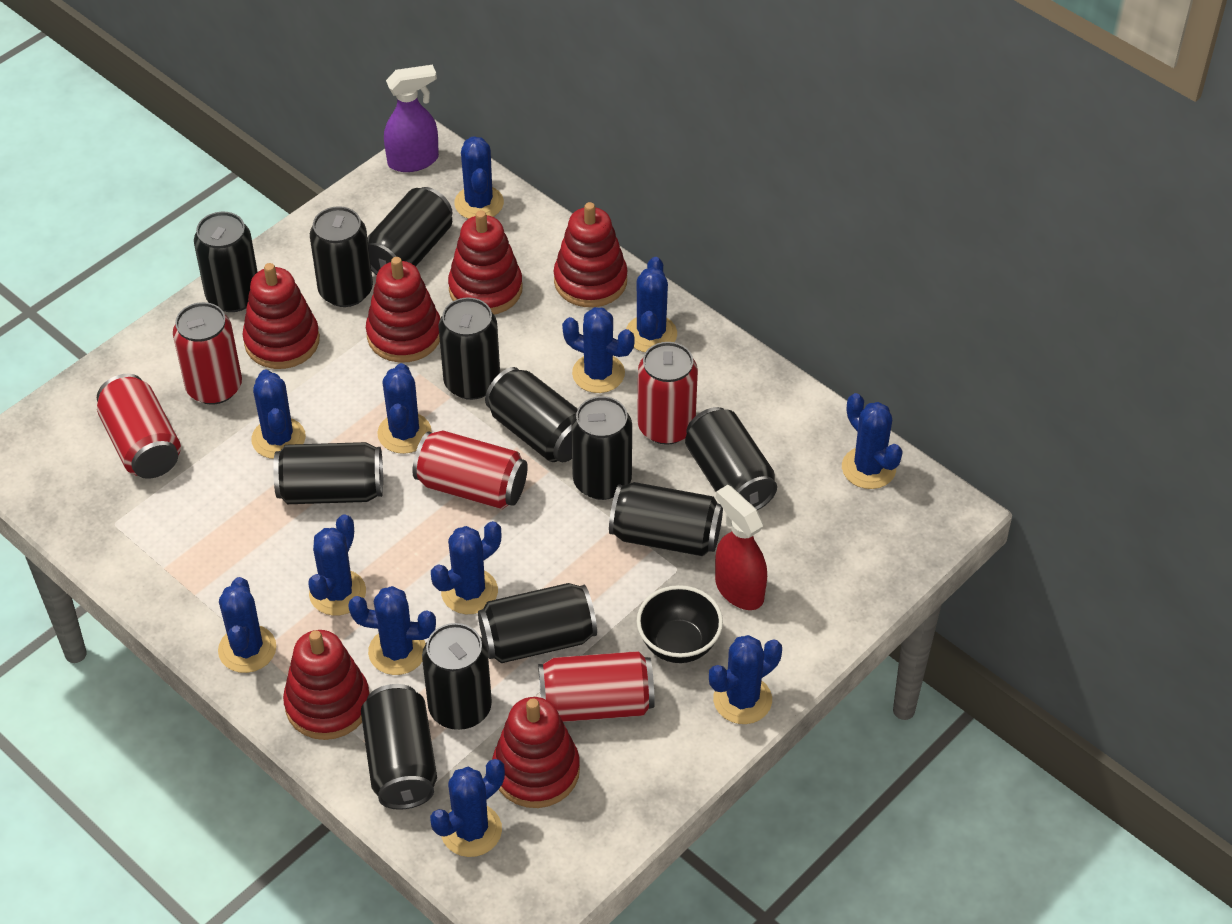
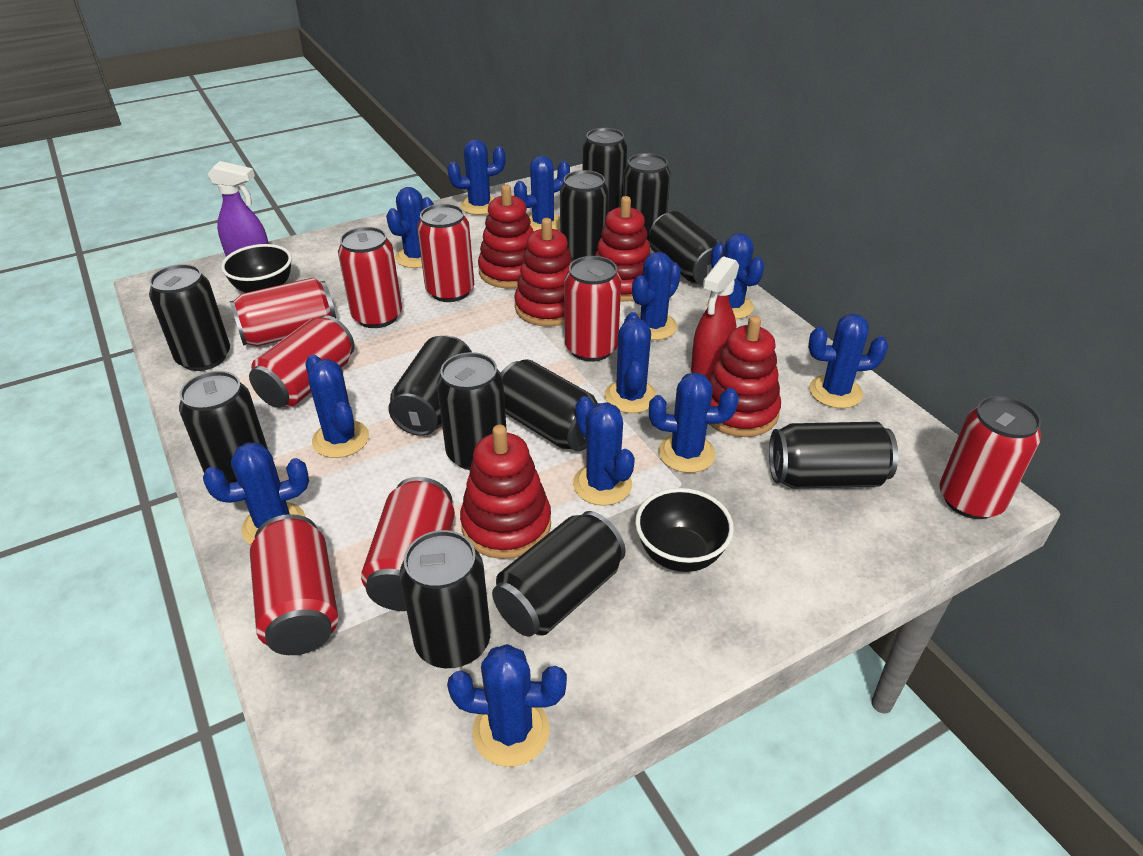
black bowl: 1 -> 2
red can: 5 -> 8
red stacking toy: 6 -> 5

